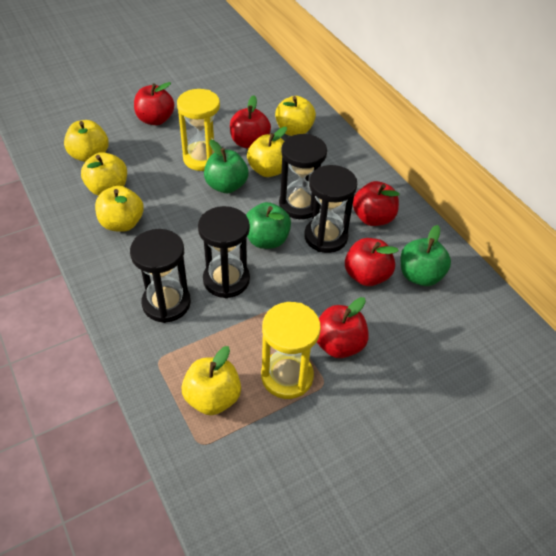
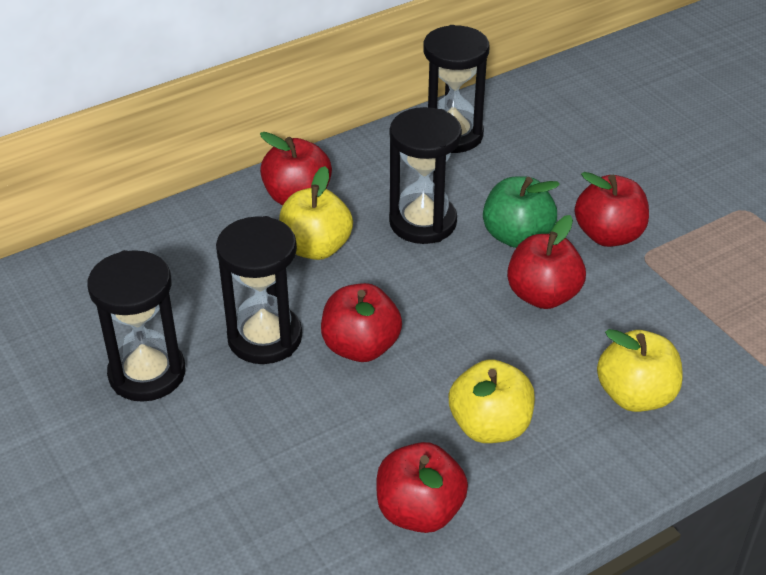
green apple: 3 -> 1
yellow apple: 6 -> 3
yellow hourglass: 2 -> 0

